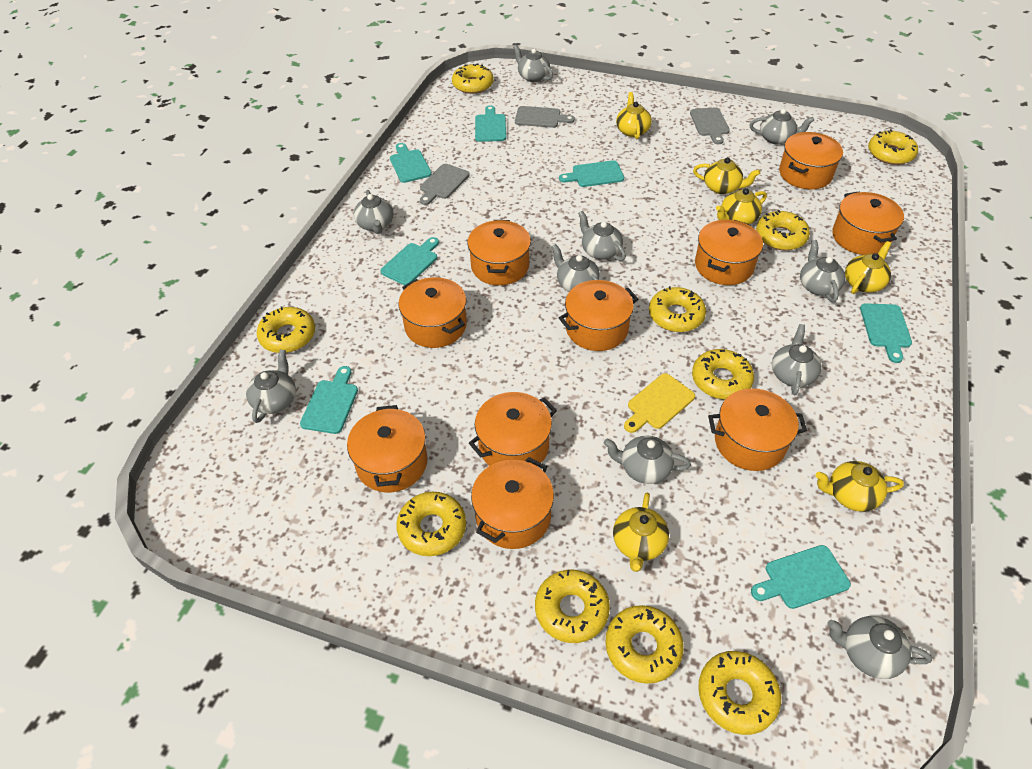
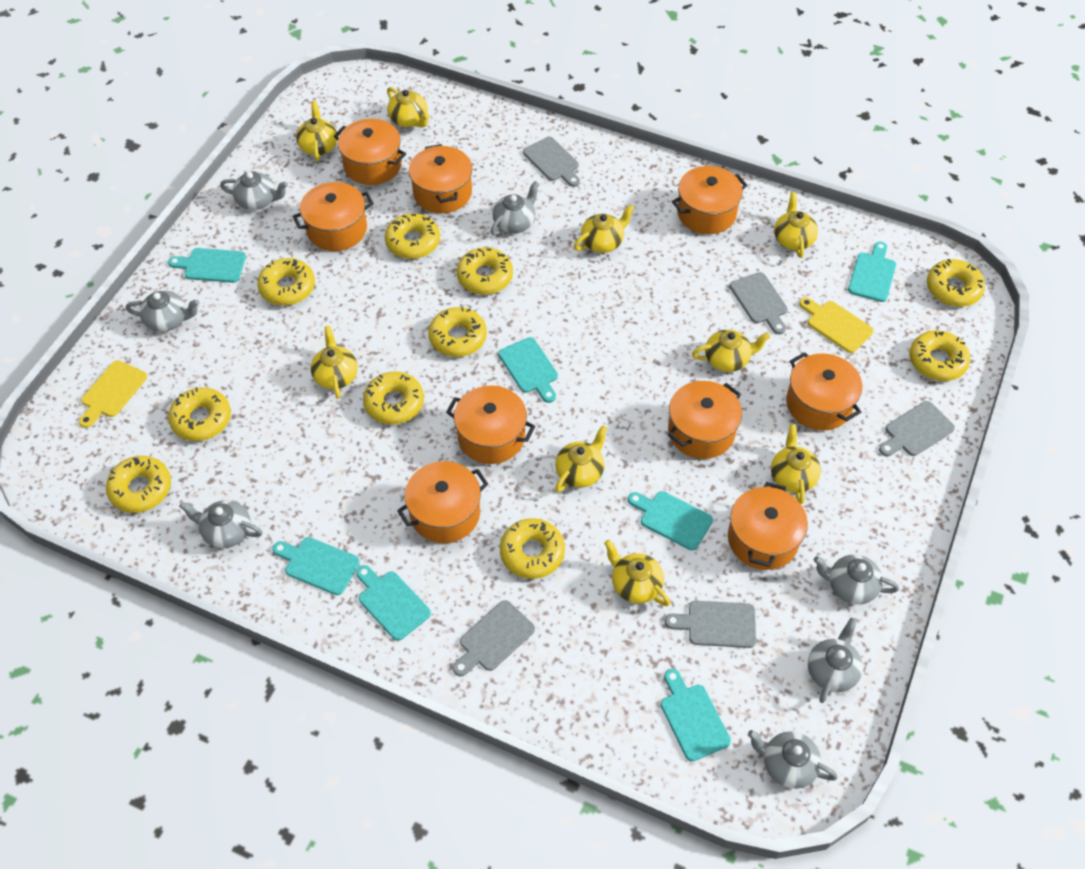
grey cutting board: 3 -> 5
grey teapot: 10 -> 7
orange pot: 10 -> 9
yellow cutting board: 1 -> 2
yellow teapot: 6 -> 9

